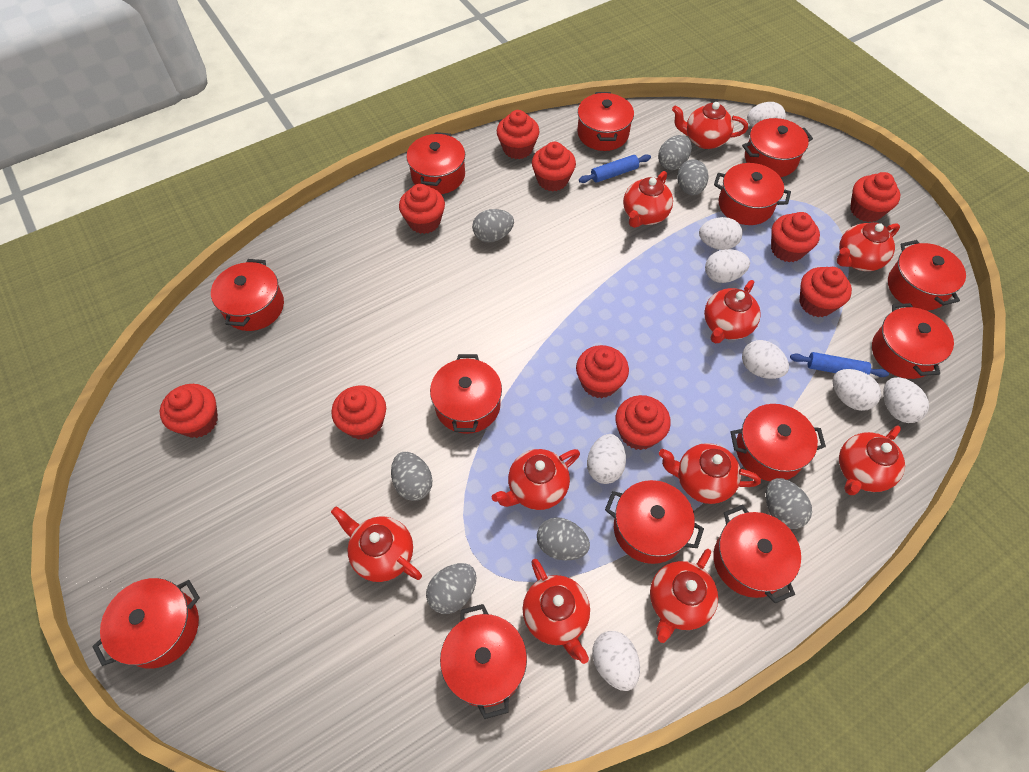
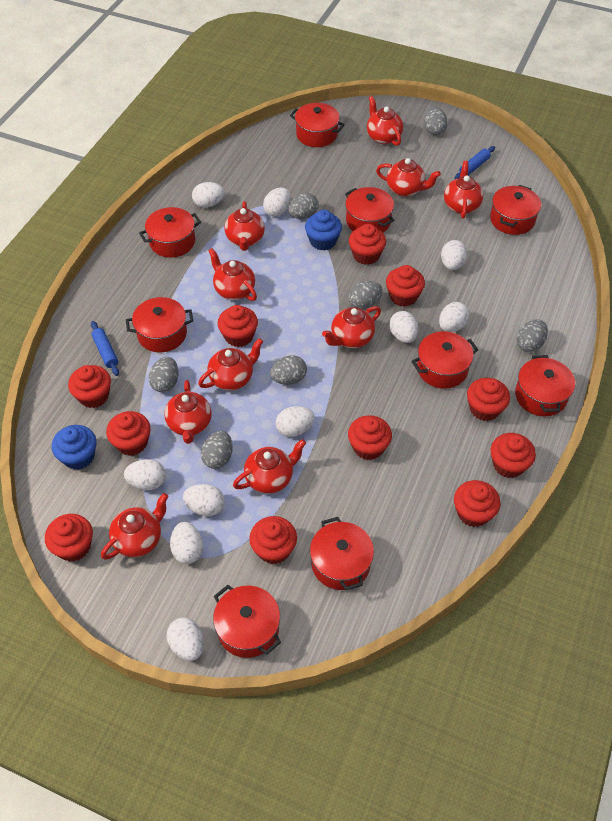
blue cupcake: 0 -> 2
red cupcake: 10 -> 11
red pot: 13 -> 9
white egg: 8 -> 10

